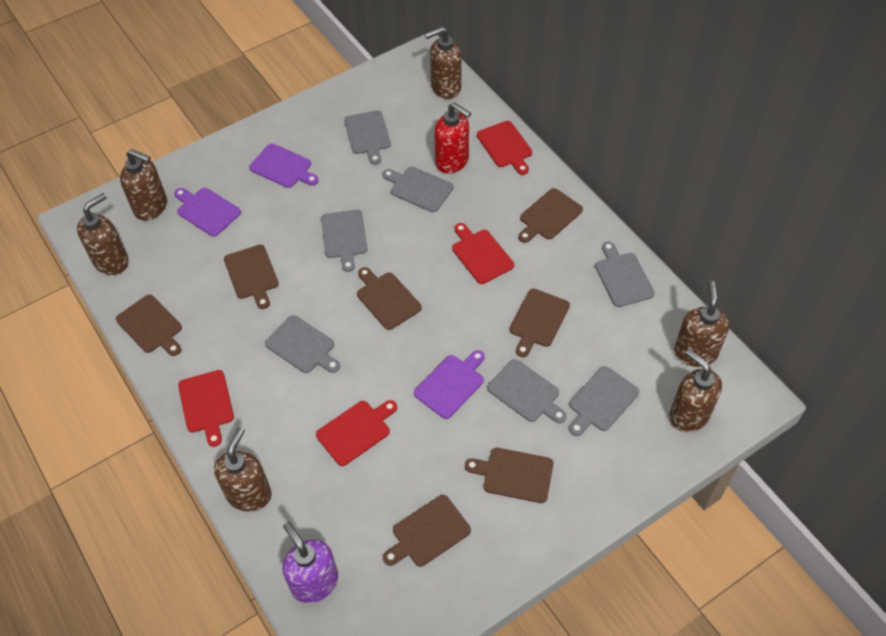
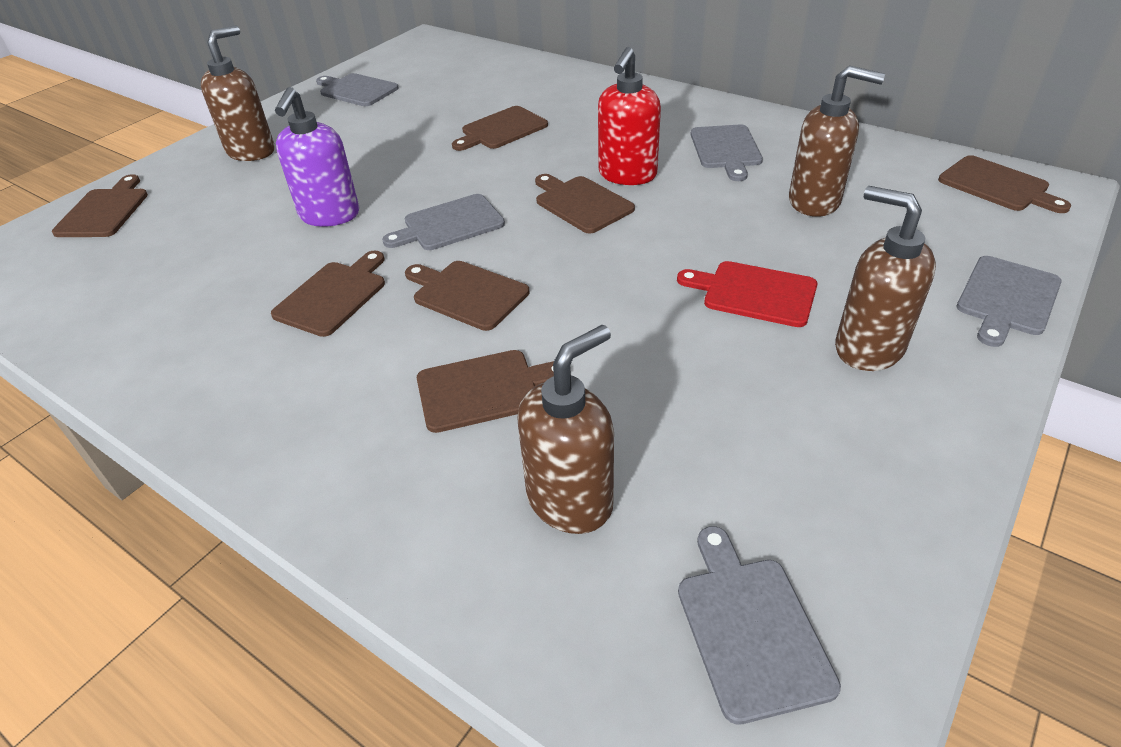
brown soap dispenser: 6 -> 4
grey cutting board: 7 -> 5
purple cutting board: 3 -> 0
red cutting board: 4 -> 1

